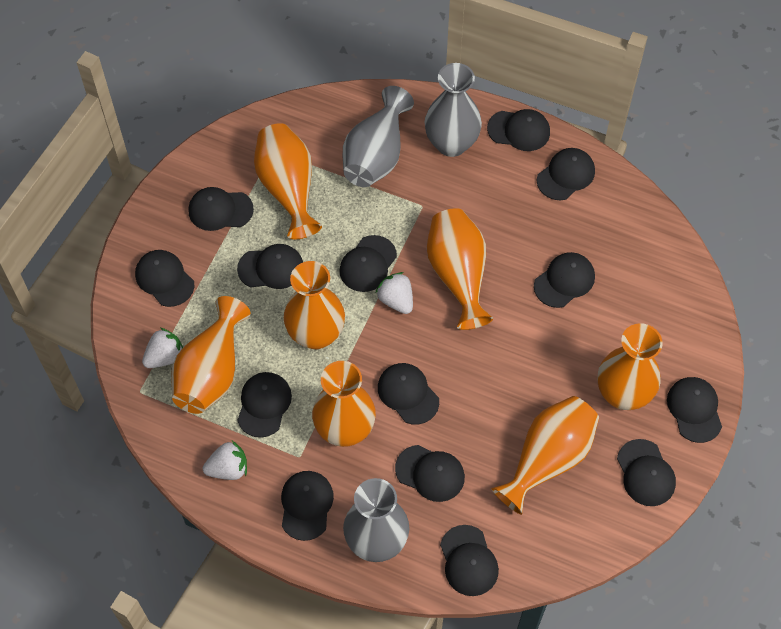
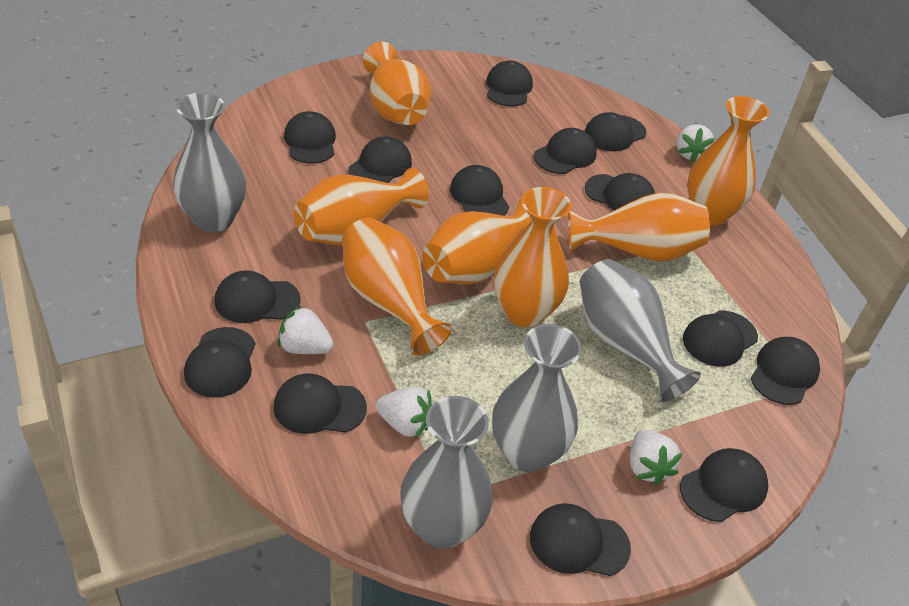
grey vase: 3 -> 4
white strawberry: 3 -> 4

